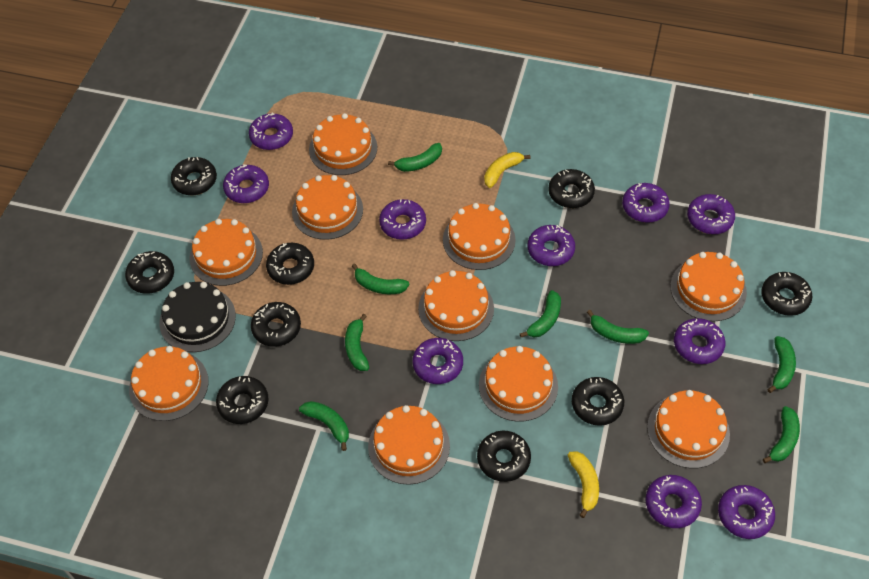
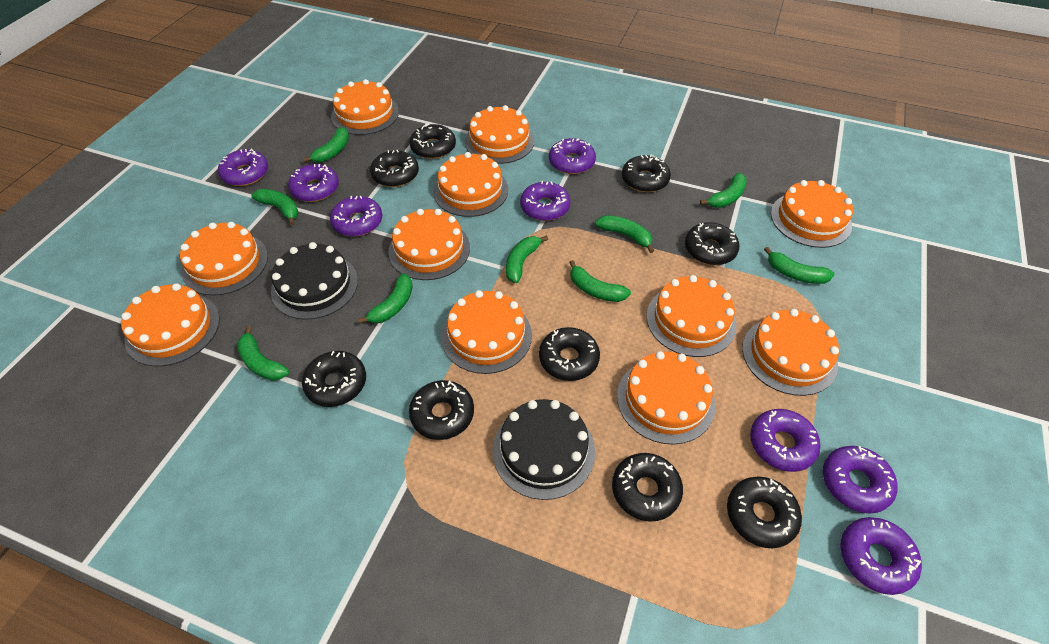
black cake: 1 -> 2
green banana: 8 -> 9
orange cake: 10 -> 11
purple donut: 10 -> 8
yellow banana: 2 -> 0

